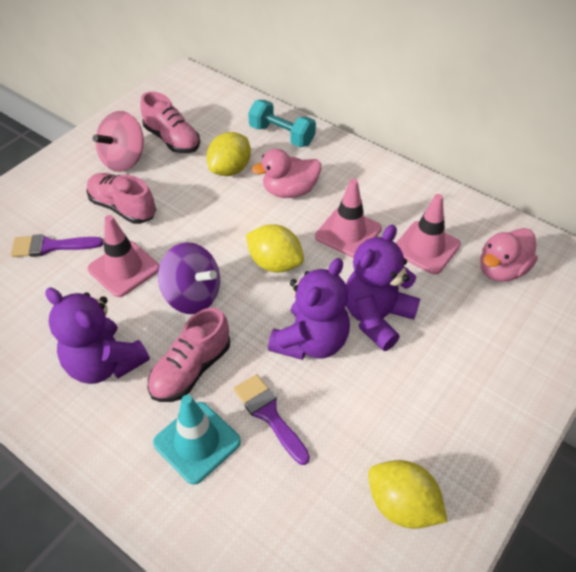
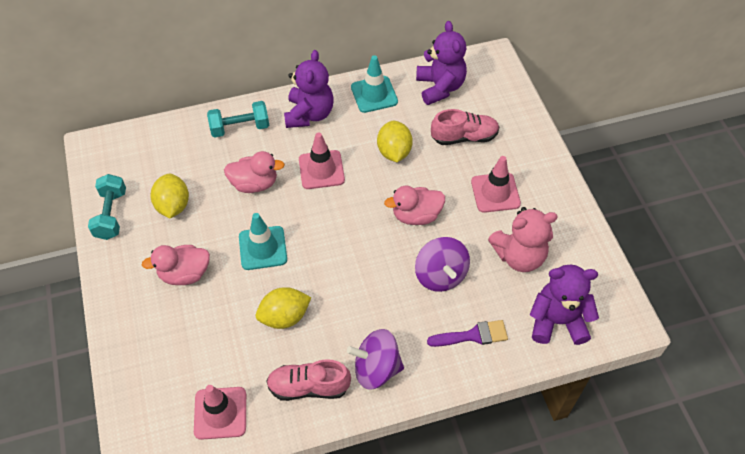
pink duck: 2 -> 3
pink shoe: 3 -> 2
pink spinning top: 1 -> 0
pink teddy bear: 0 -> 1
purple brush: 2 -> 1
purple spinning top: 1 -> 2
turquoise dumbbell: 1 -> 2
turquoise traffic cone: 1 -> 2

